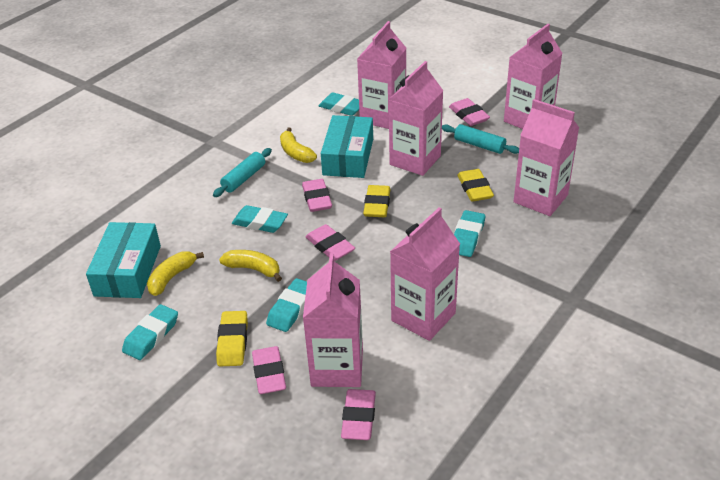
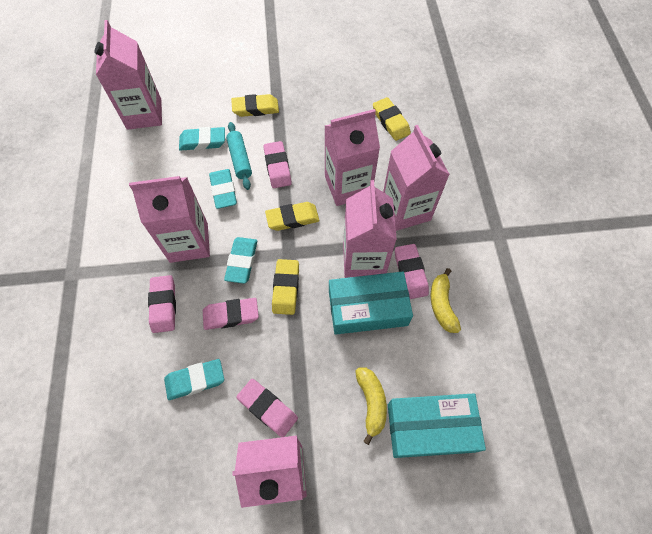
turquoise eraser: 5 -> 4
turquoise rolling pin: 2 -> 1
yellow banana: 3 -> 2
yellow eraser: 3 -> 4

